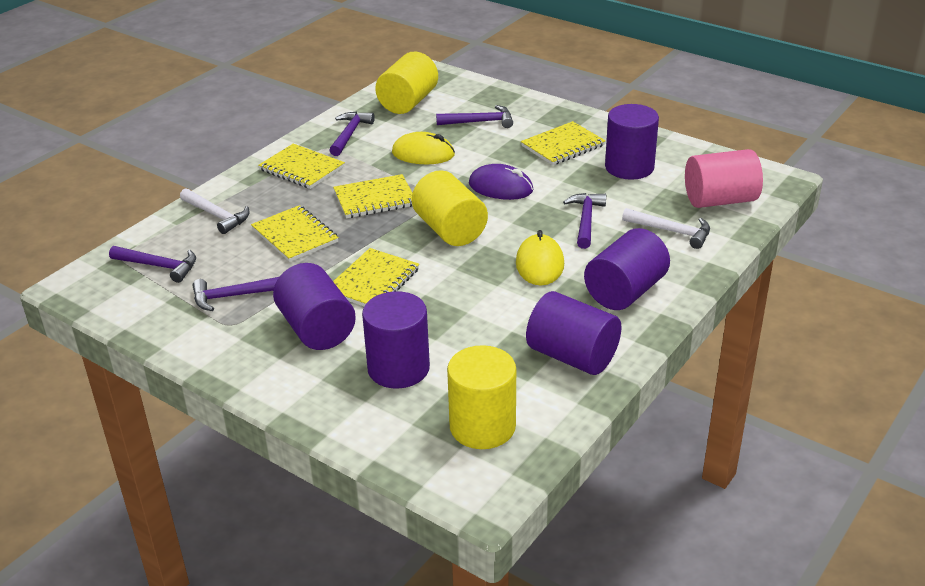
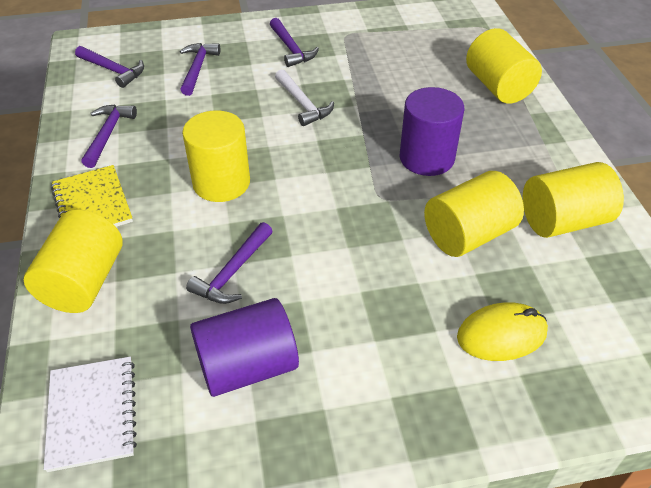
pink cylinder: 1 -> 0
purple cylinder: 5 -> 2
purple mouse: 1 -> 0
white hammer: 2 -> 1
white notebook: 0 -> 1
yellow cylinder: 3 -> 5
yellow mouse: 2 -> 1
yellow notebook: 5 -> 1

